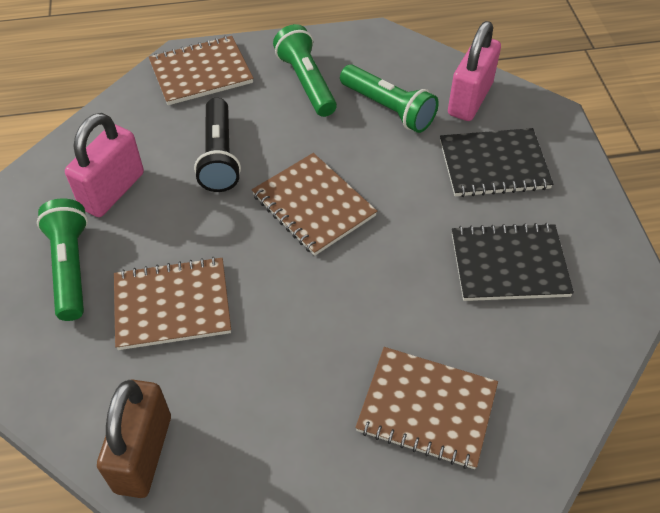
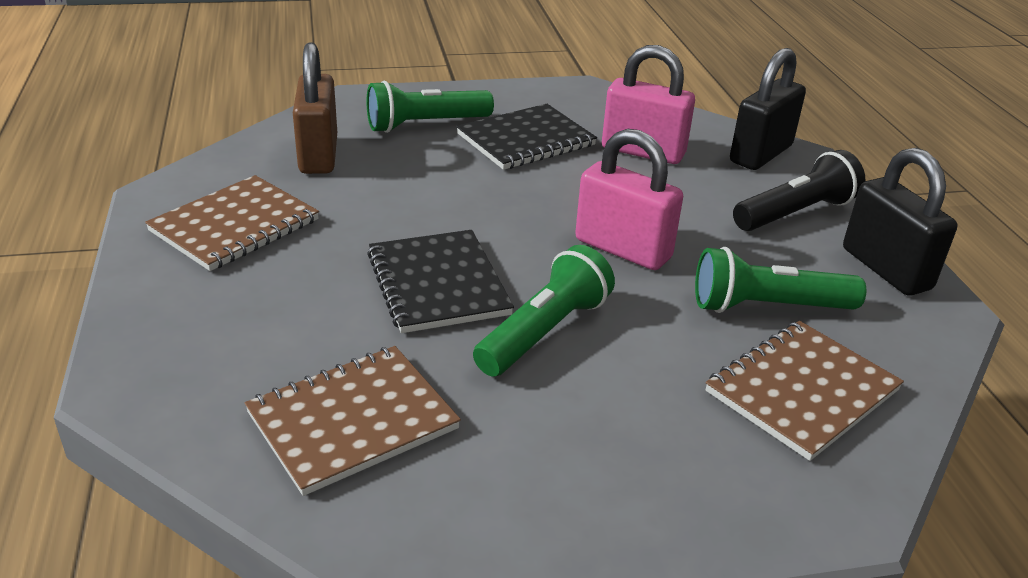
black padlock: 0 -> 2
brown notebook: 4 -> 3

